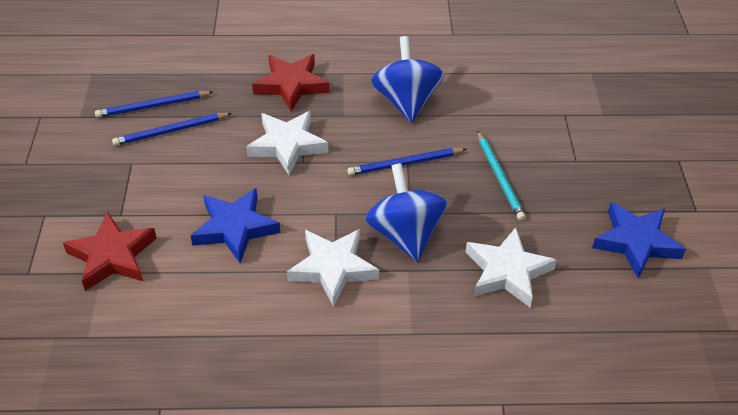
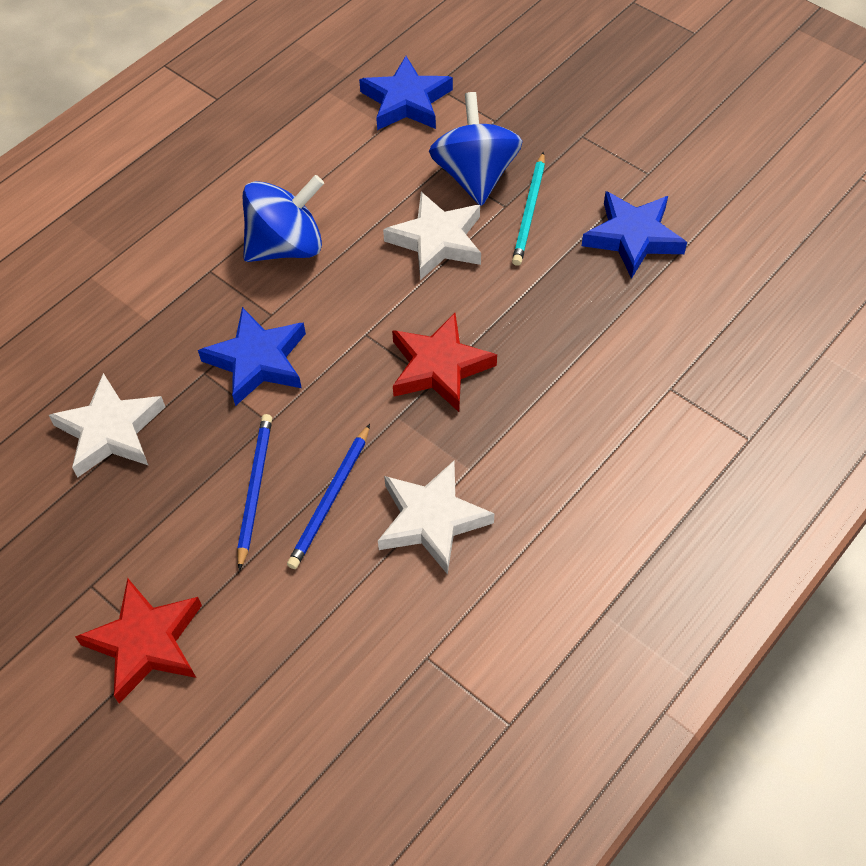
blue pencil: 3 -> 2
blue star: 2 -> 3

